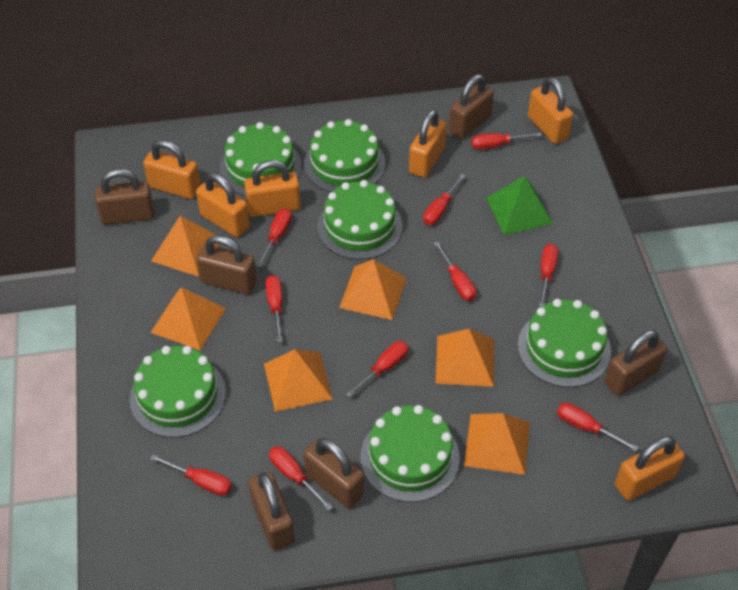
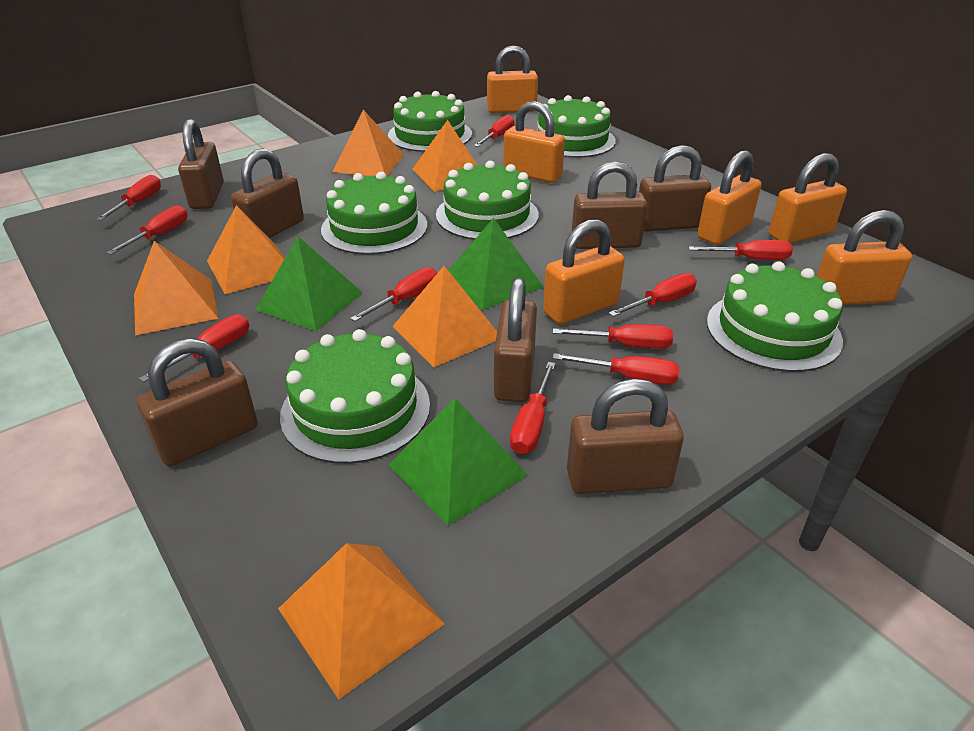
brown padlock: 6 -> 7
green pyramid: 1 -> 3

